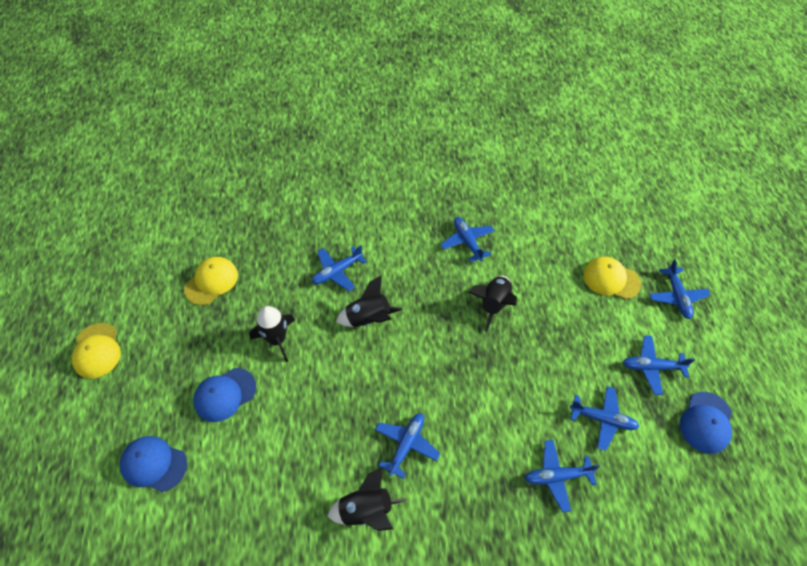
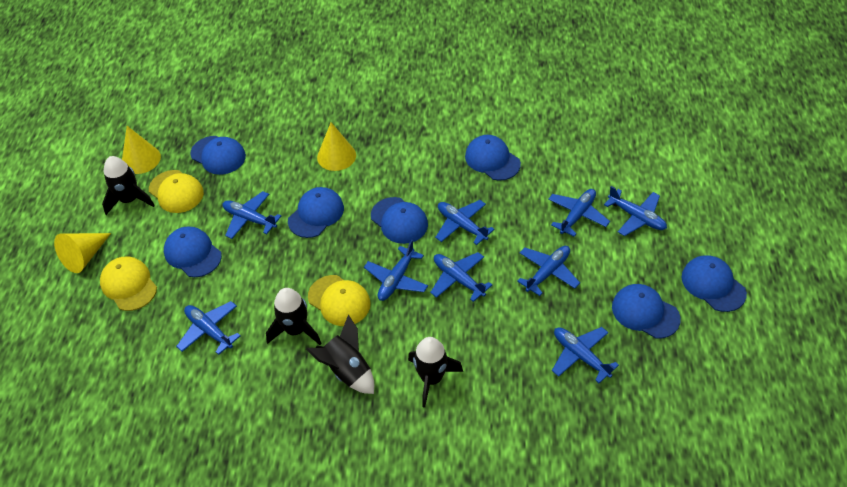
blue cap: 3 -> 7
blue plane: 7 -> 9
yellow cone: 0 -> 3

